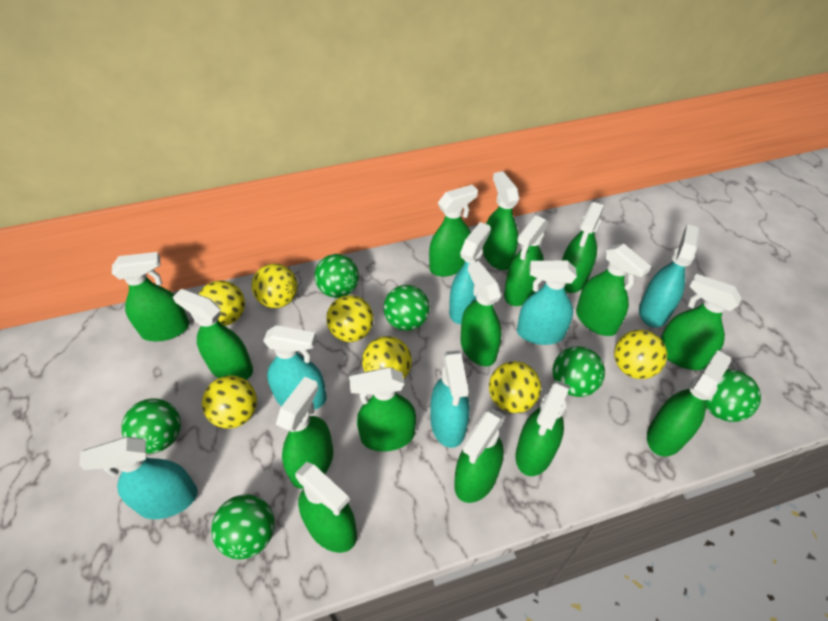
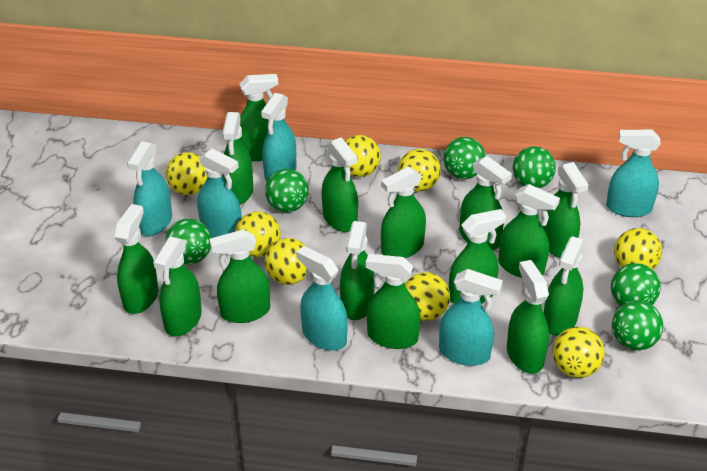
yellow ball: 7 -> 8

